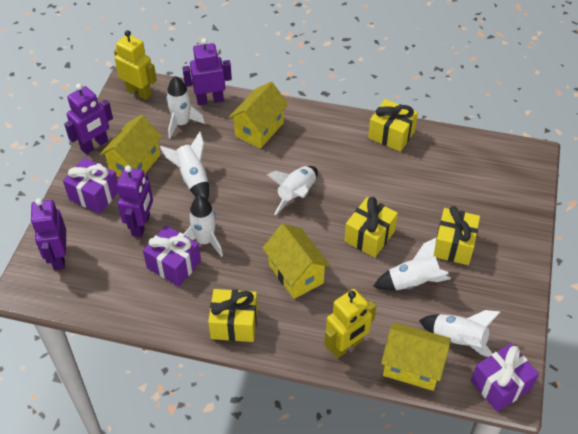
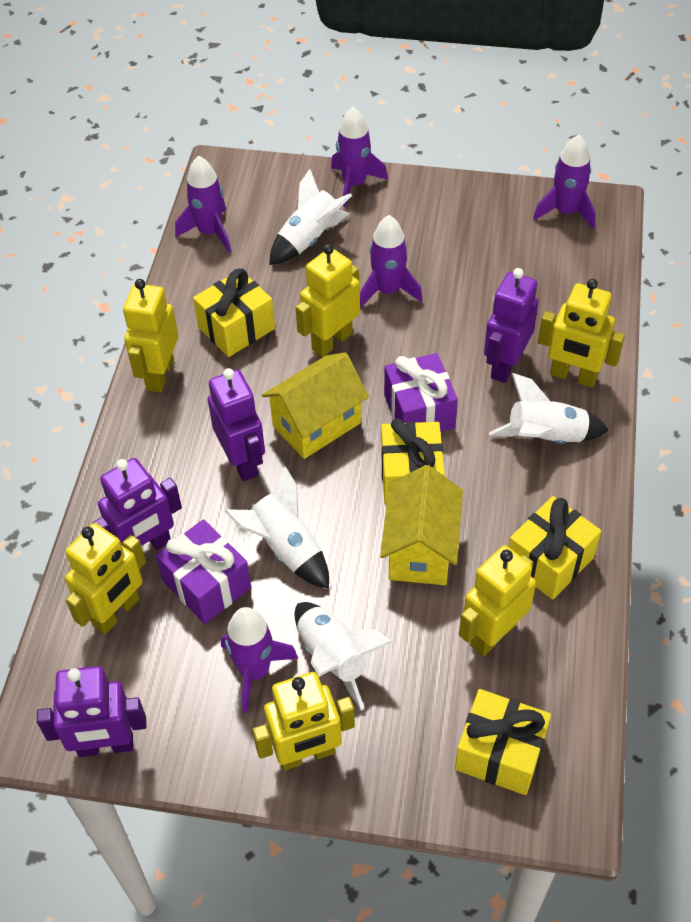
purple gift: 3 -> 2
purple rocket: 0 -> 5
white rocket: 6 -> 4
yellow house: 4 -> 2
yellow robot: 2 -> 6

